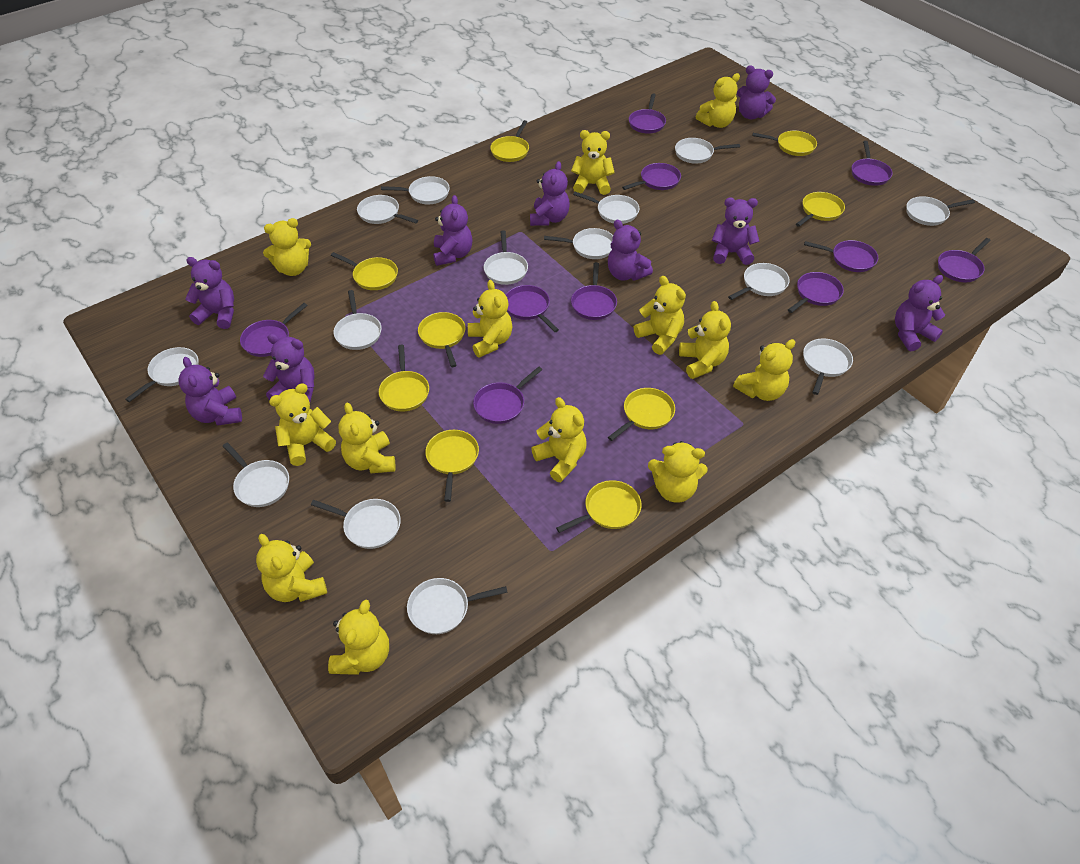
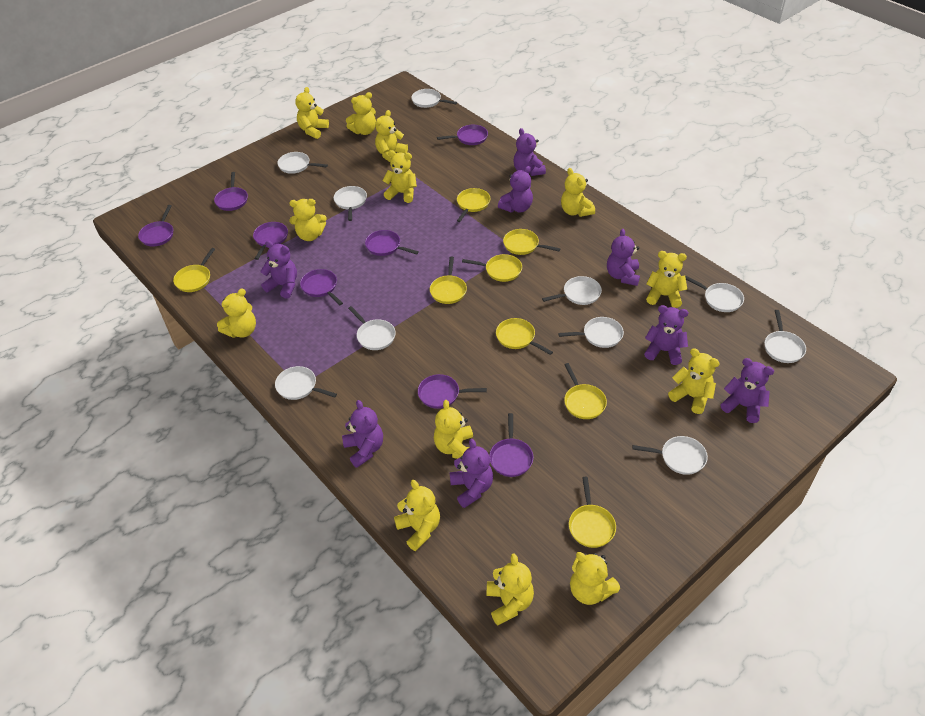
purple pan: 10 -> 8
purple teddy bear: 9 -> 8
white pan: 14 -> 10
yellow pan: 9 -> 8

